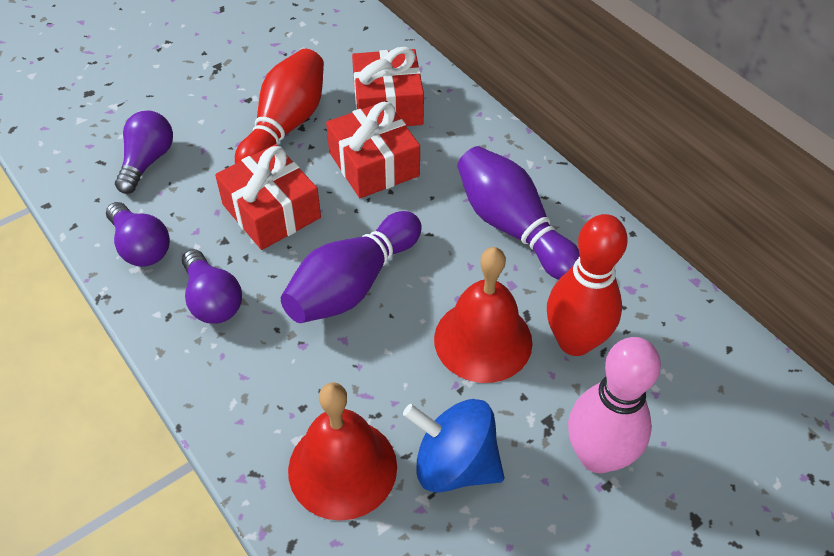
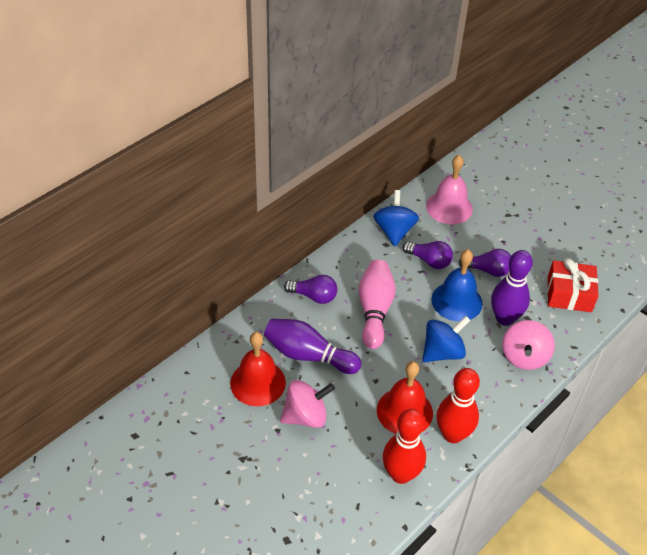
blue bell: 0 -> 1
blue spinning top: 1 -> 2
pink bell: 0 -> 1
pink spinning top: 0 -> 2
red gift: 3 -> 1

